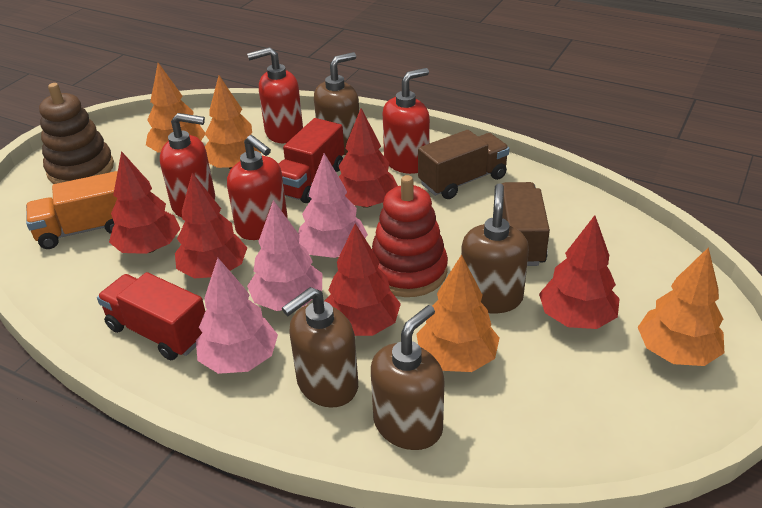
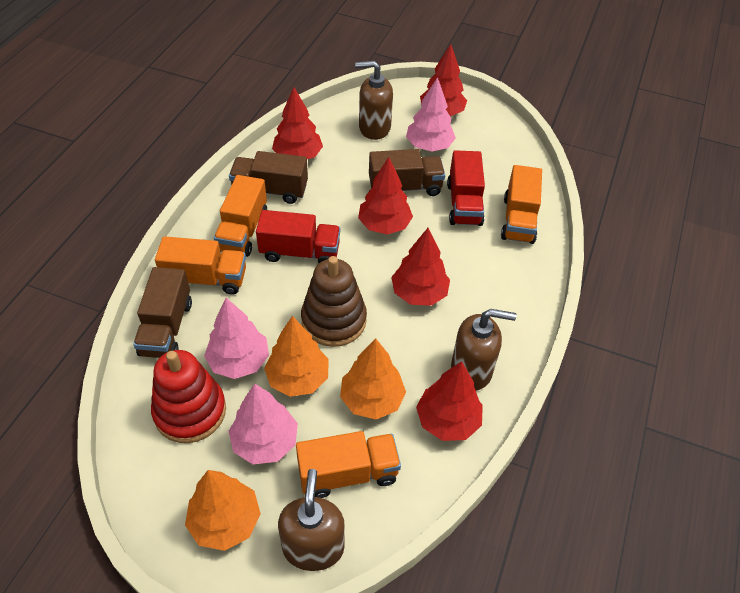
brown soap dispenser: 4 -> 3
brown truck: 2 -> 3
orange tree: 4 -> 3
orange truck: 1 -> 4
red soap dispenser: 4 -> 0

